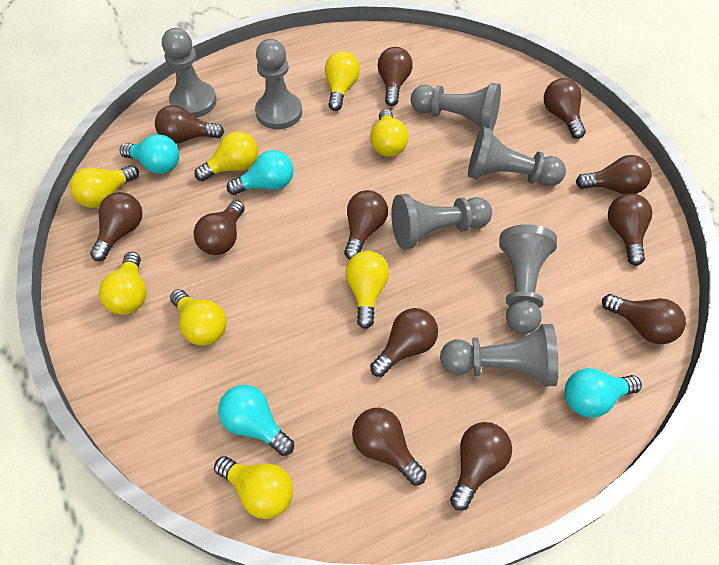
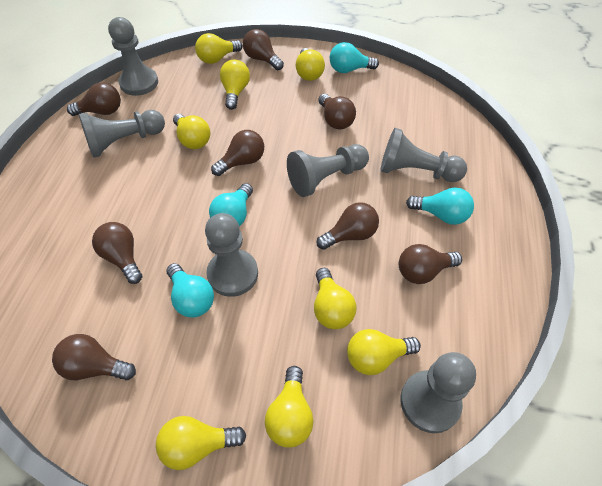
brown light bulb: 12 -> 8
grey pawn: 7 -> 6

